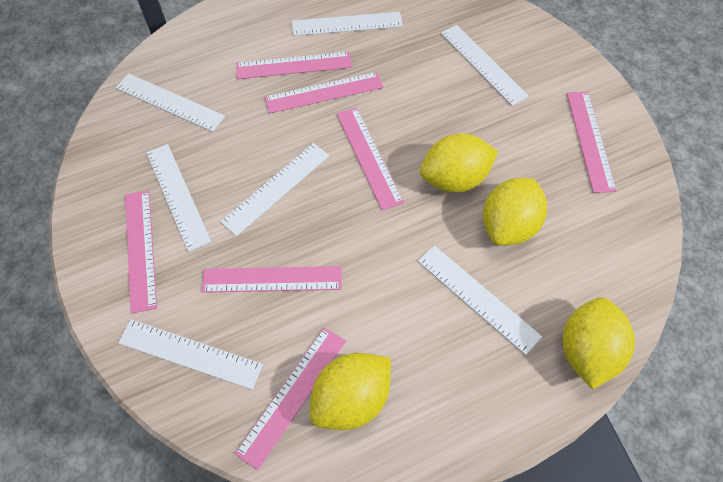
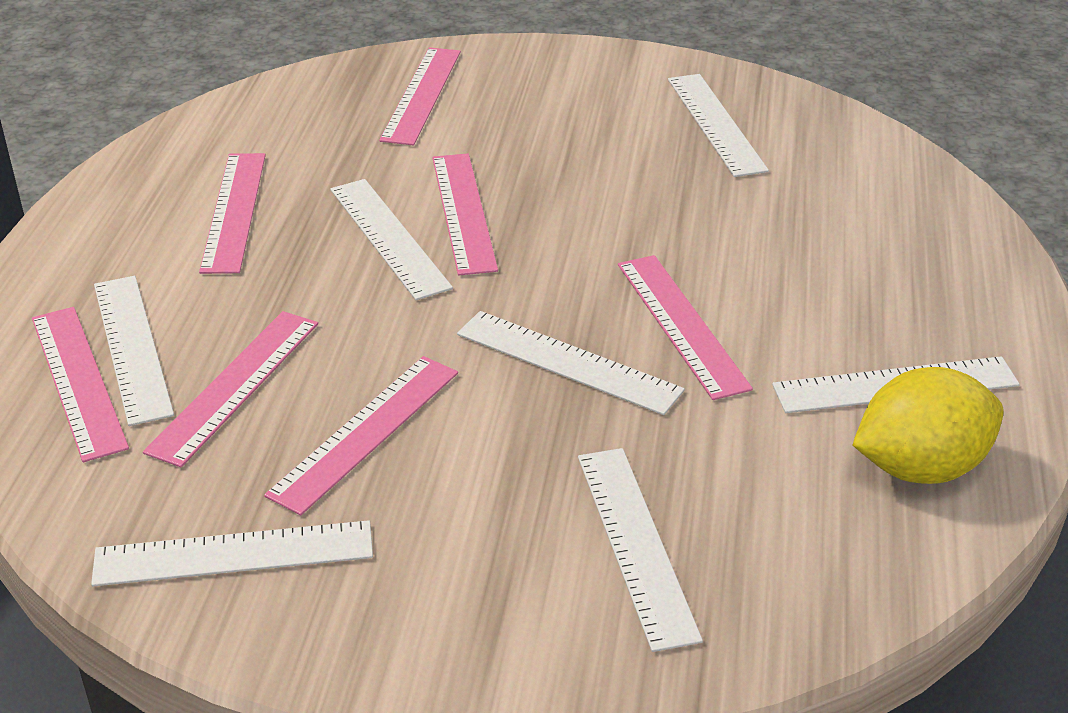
yellow lemon: 4 -> 1

